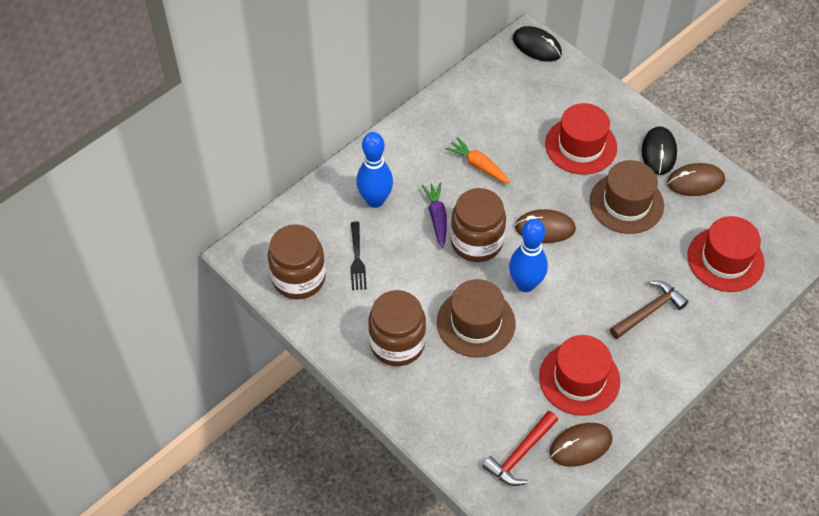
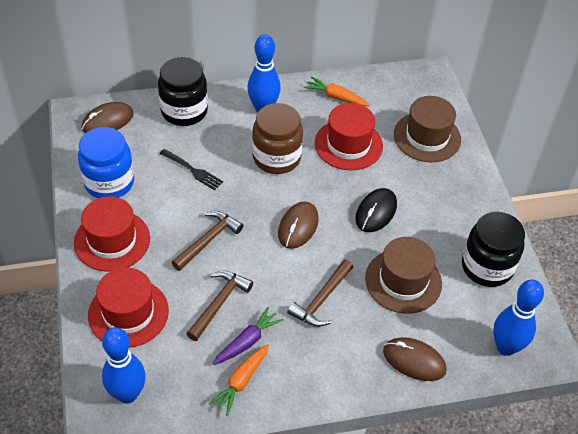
black jar: 0 -> 2
black mouse: 2 -> 1
blue bowling pin: 2 -> 3
blue jar: 0 -> 1
brown hammer: 1 -> 3
brown jar: 3 -> 1
orange carrot: 1 -> 2
red hammer: 1 -> 0

